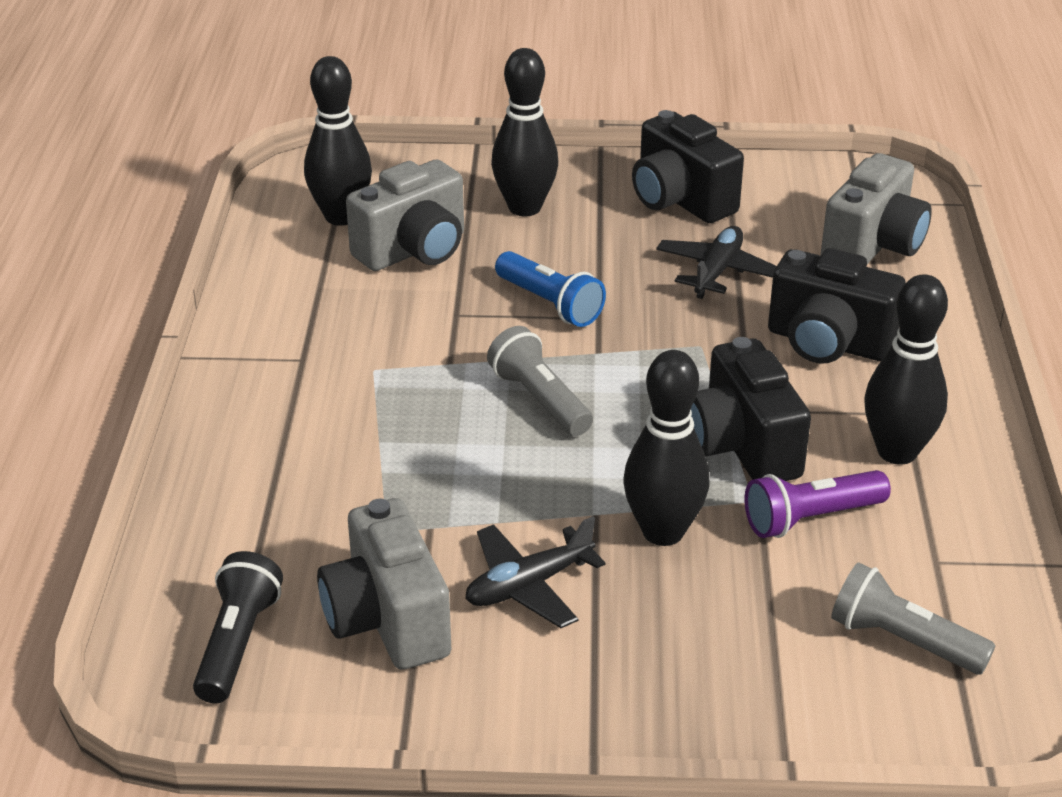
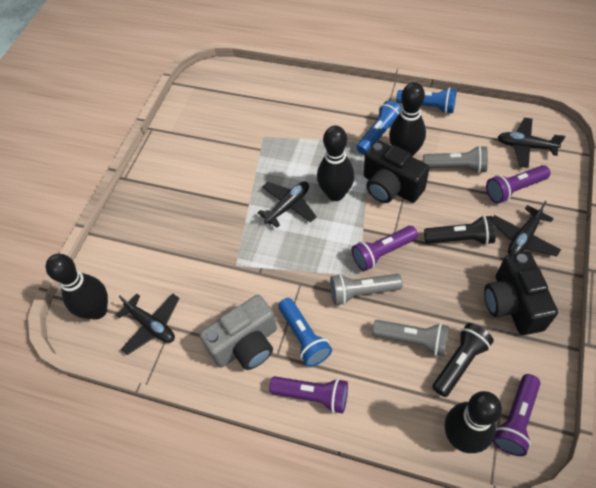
black camera: 3 -> 2
black flashlight: 1 -> 2
black plane: 2 -> 4
blue flashlight: 1 -> 3
grey camera: 3 -> 1
grey flashlight: 2 -> 3
purple flashlight: 1 -> 4

